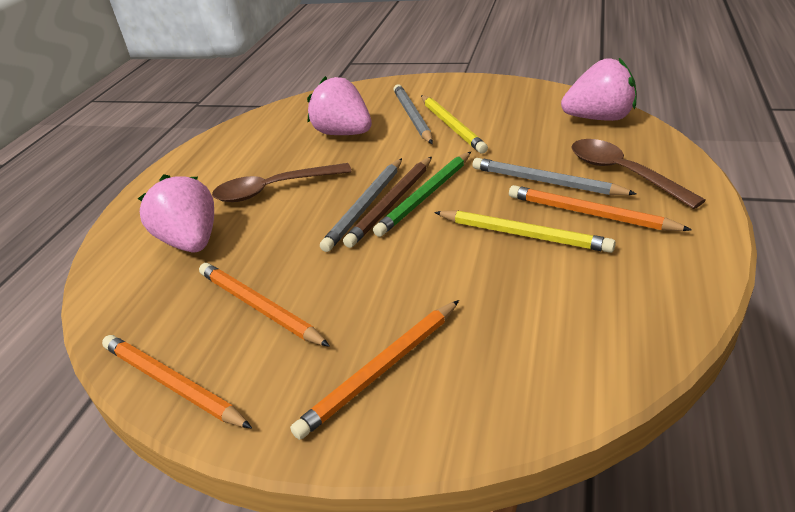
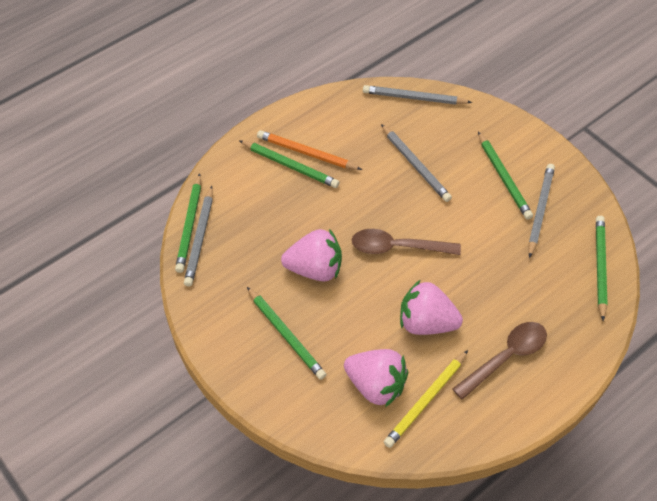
brown pencil: 1 -> 0
green pencil: 1 -> 5
grey pencil: 3 -> 4
orange pencil: 4 -> 1
yellow pencil: 2 -> 1

